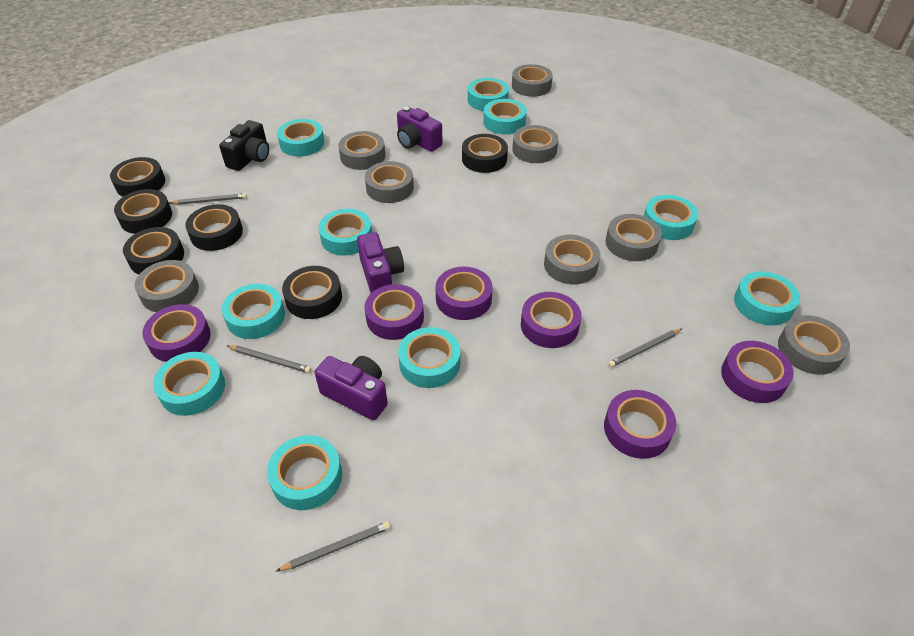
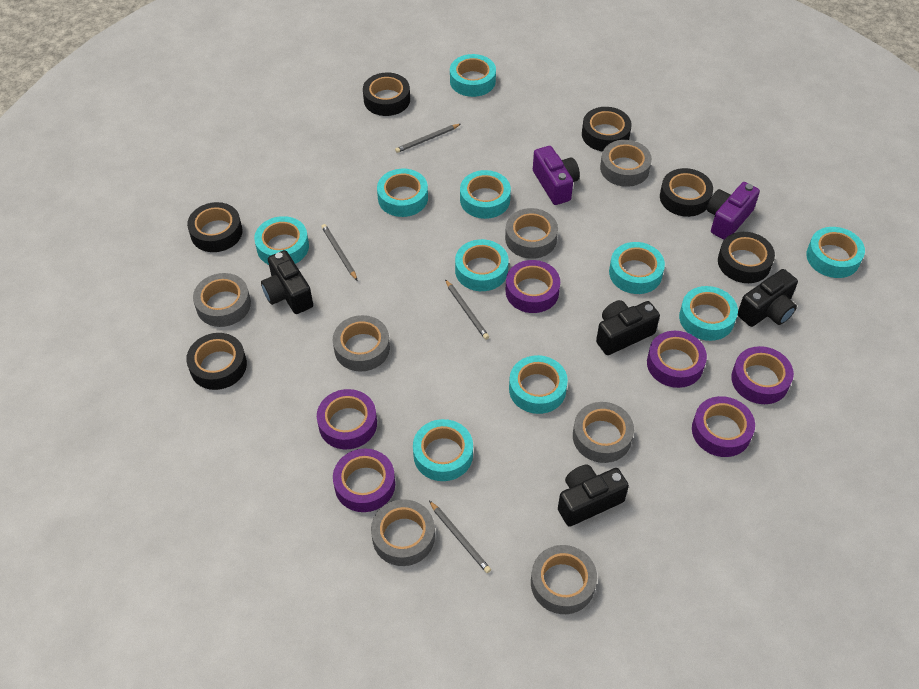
black camera: 1 -> 4
grey tape: 8 -> 7
purple camera: 3 -> 2

